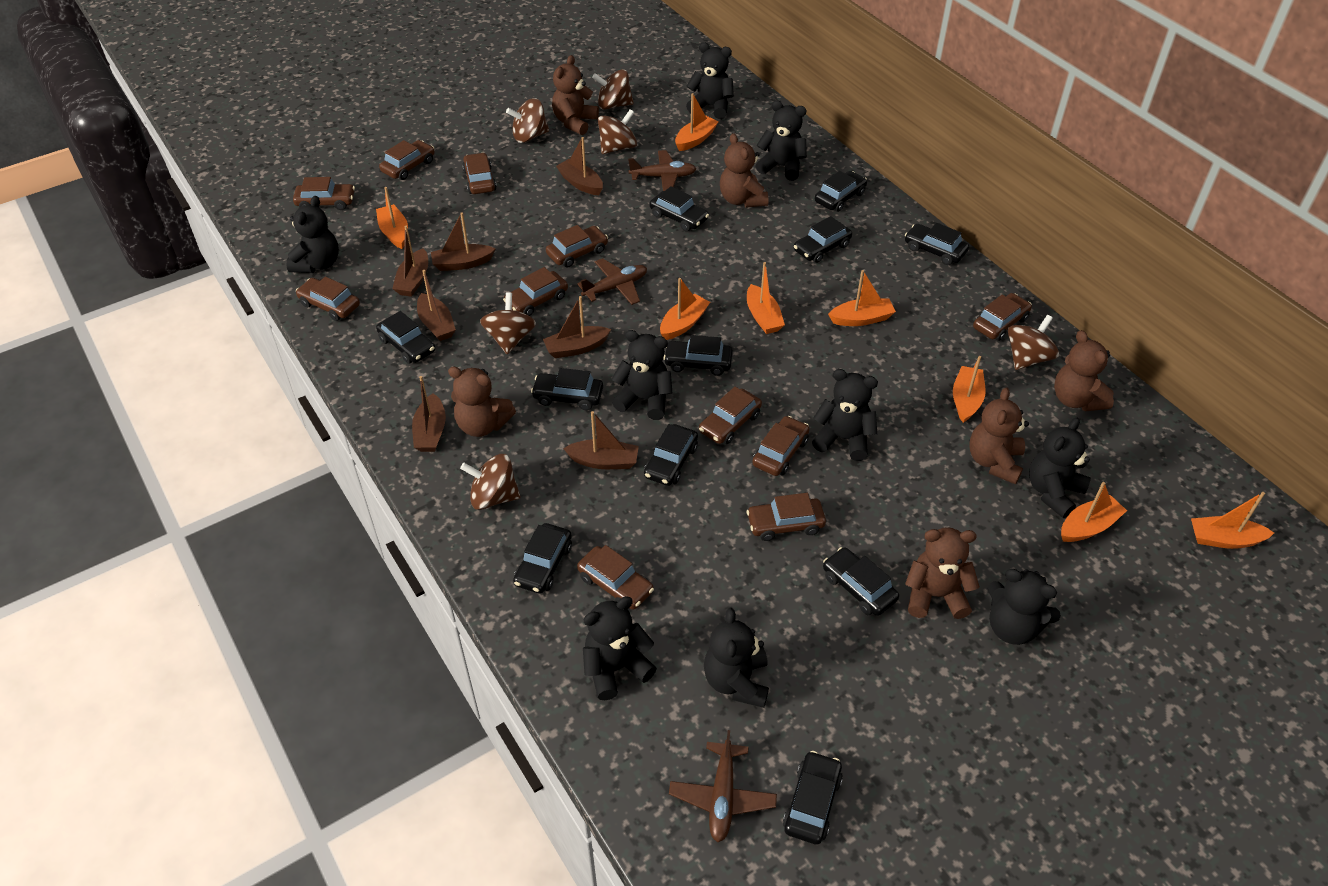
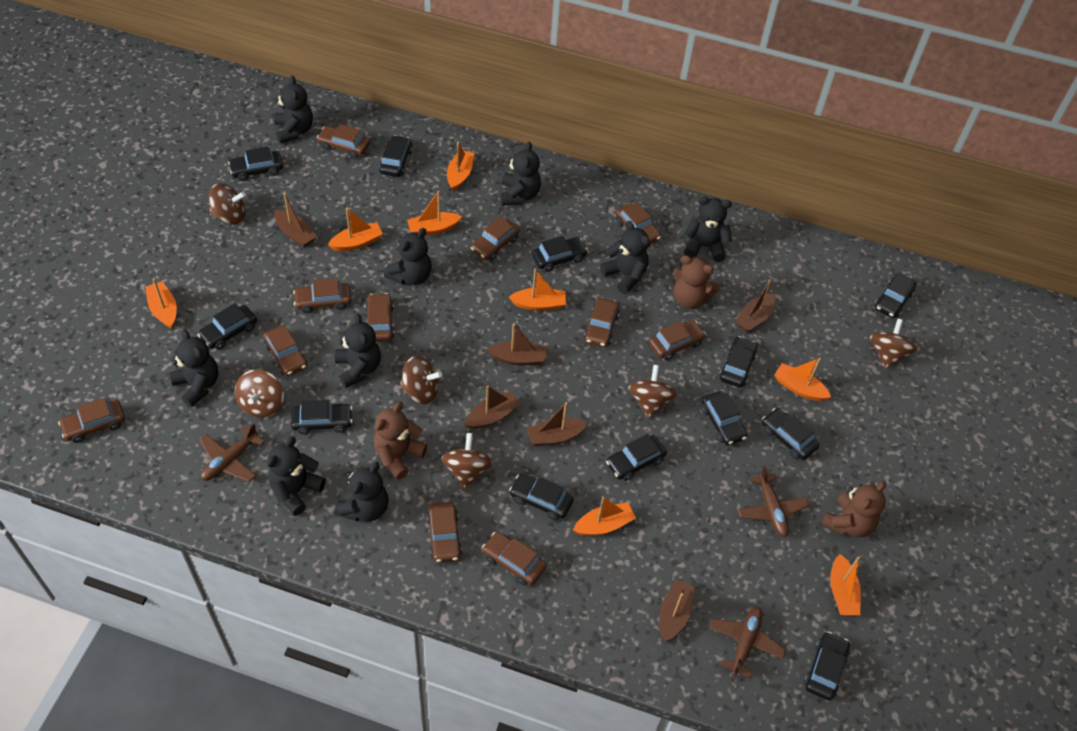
black car: 11 -> 12
brown boat: 7 -> 6
brown teddy bear: 6 -> 3

